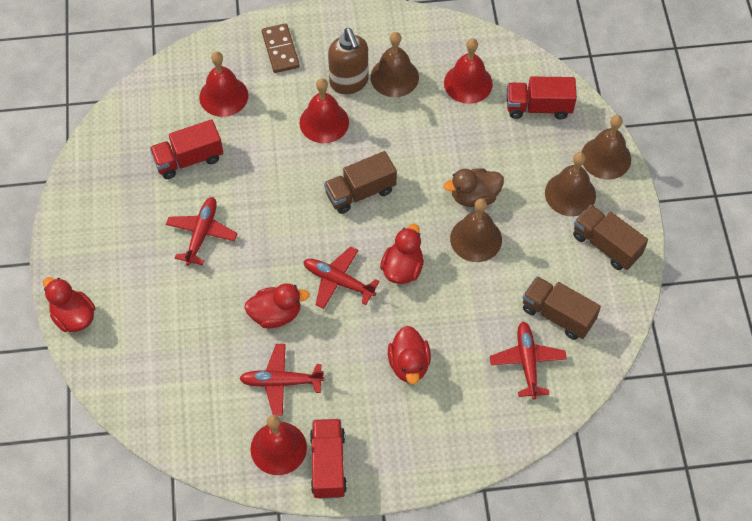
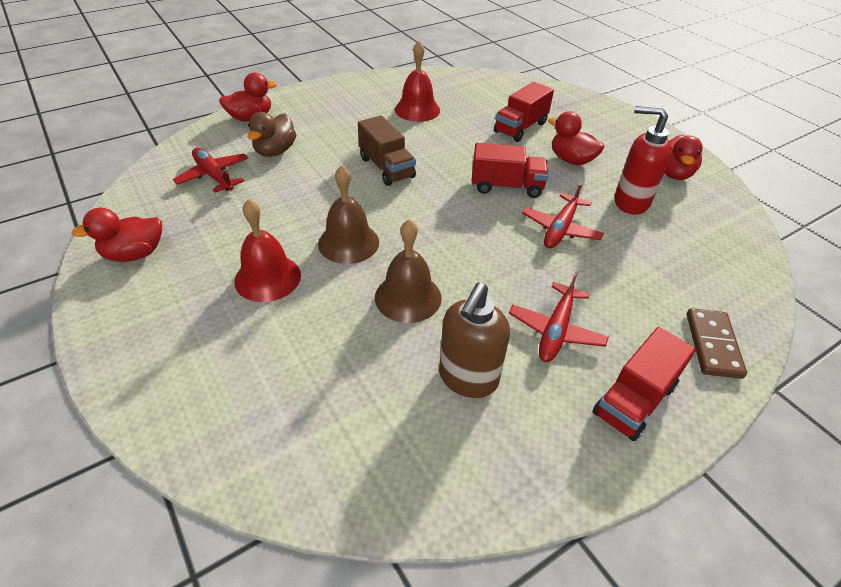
brown bell: 4 -> 2
brown truck: 3 -> 1
red bell: 4 -> 2
red plane: 4 -> 3
red soap dispenser: 0 -> 1

